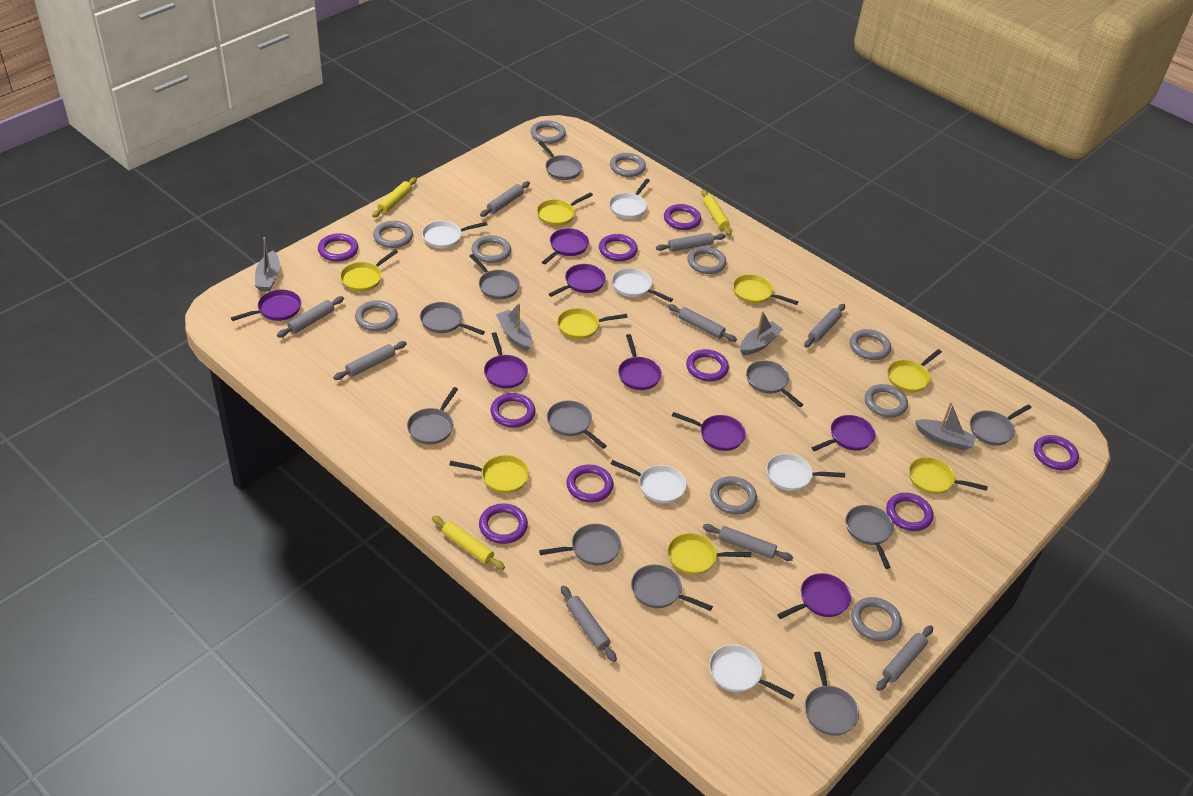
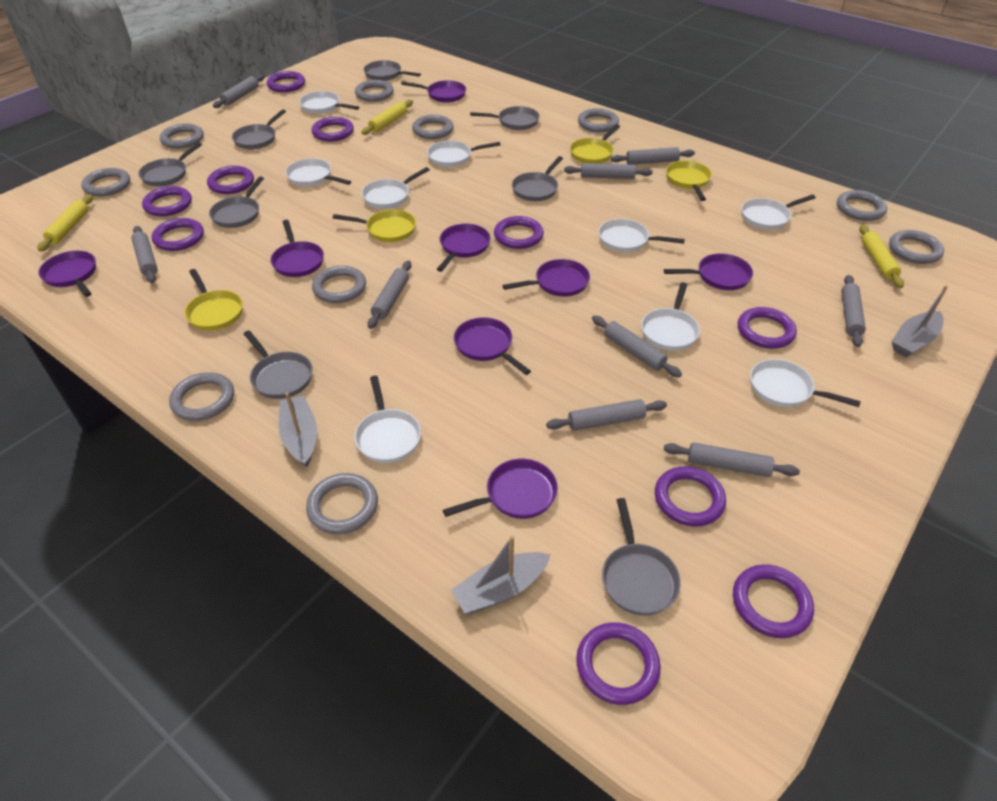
grey boat: 4 -> 3
grey pan: 11 -> 8
purple ring: 9 -> 10
white pan: 6 -> 9
yellow pan: 8 -> 4

